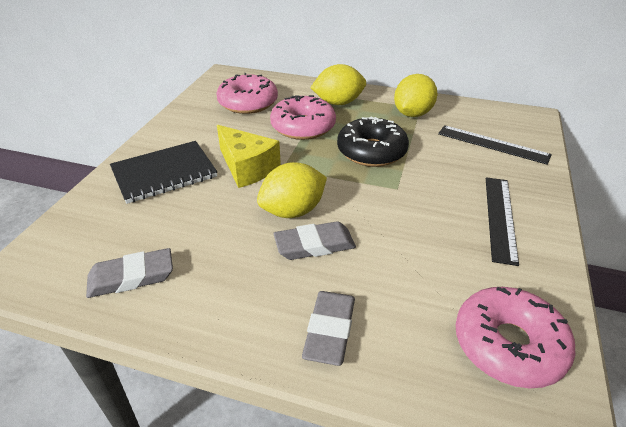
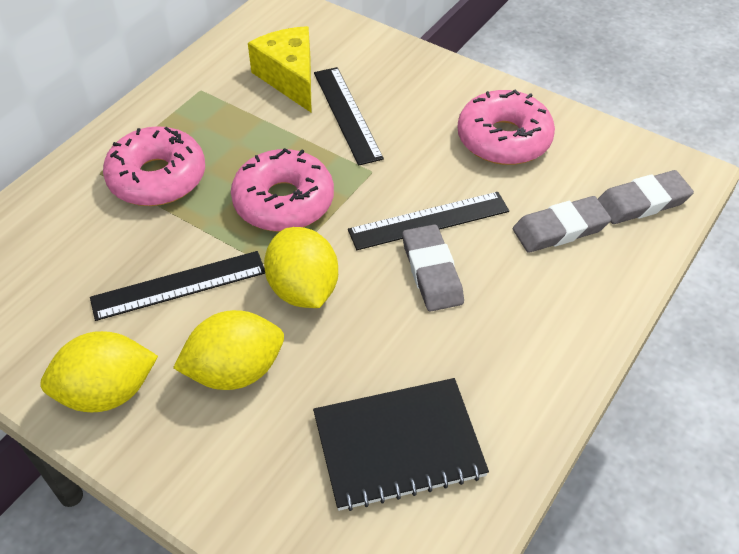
black donut: 1 -> 0
black ruler: 2 -> 3

